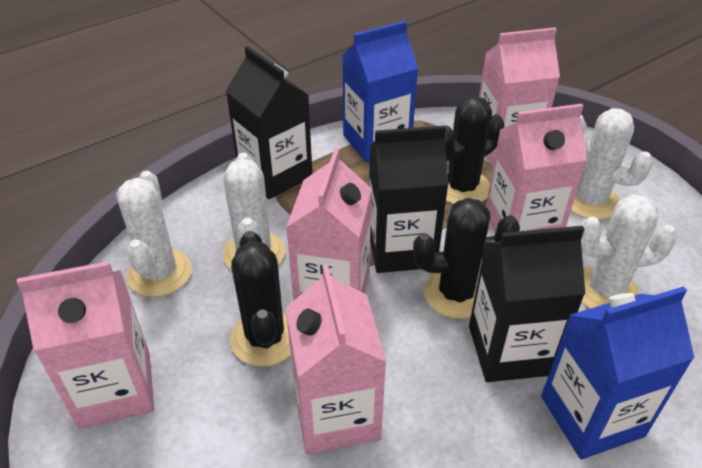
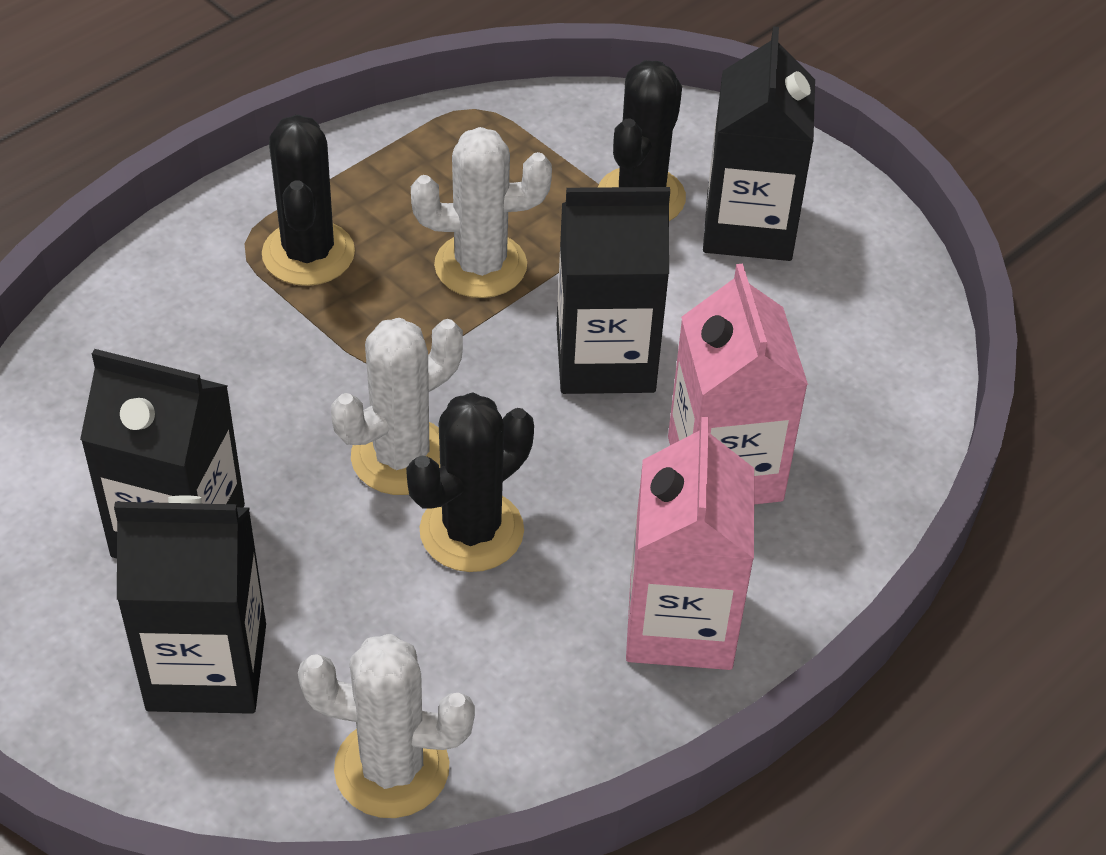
black carton: 3 -> 4
blue carton: 2 -> 0
pink carton: 5 -> 2
white cactus: 4 -> 3

